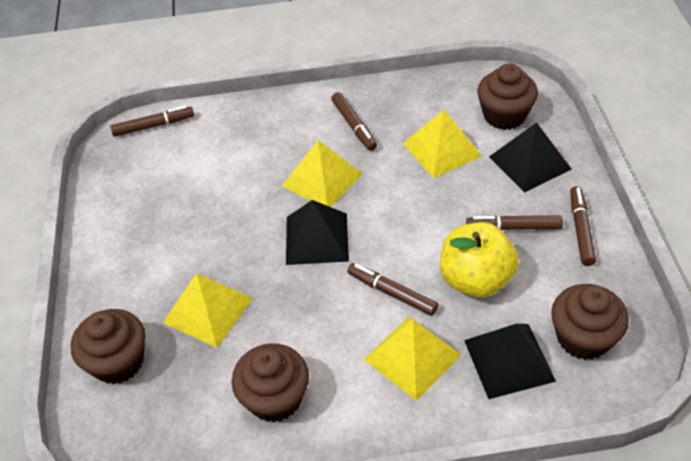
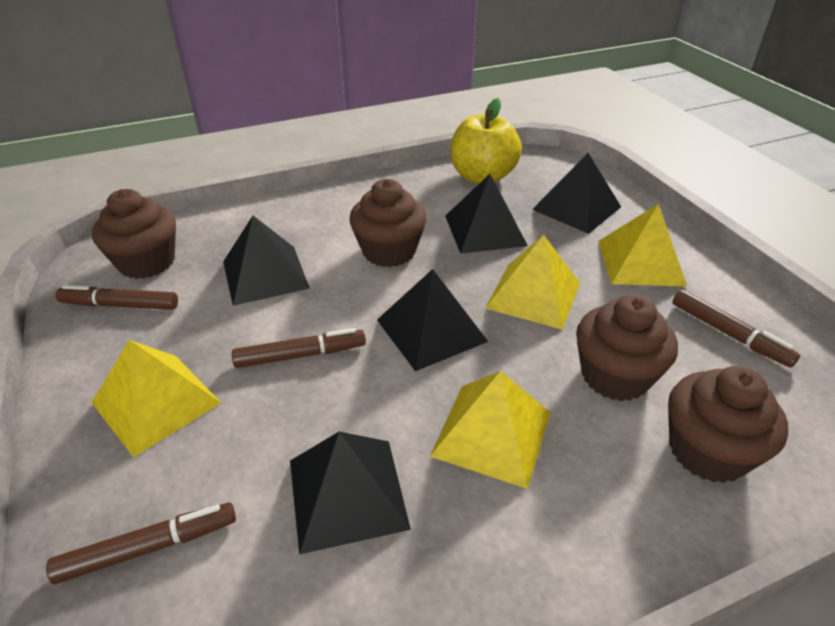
black pyramid: 3 -> 5
brown marker: 5 -> 4

